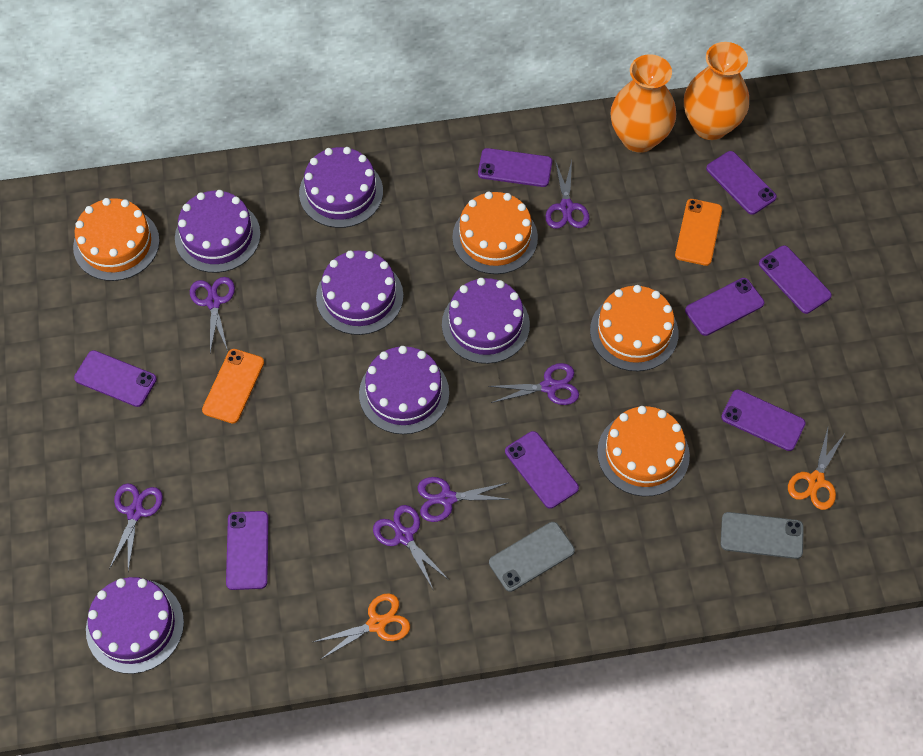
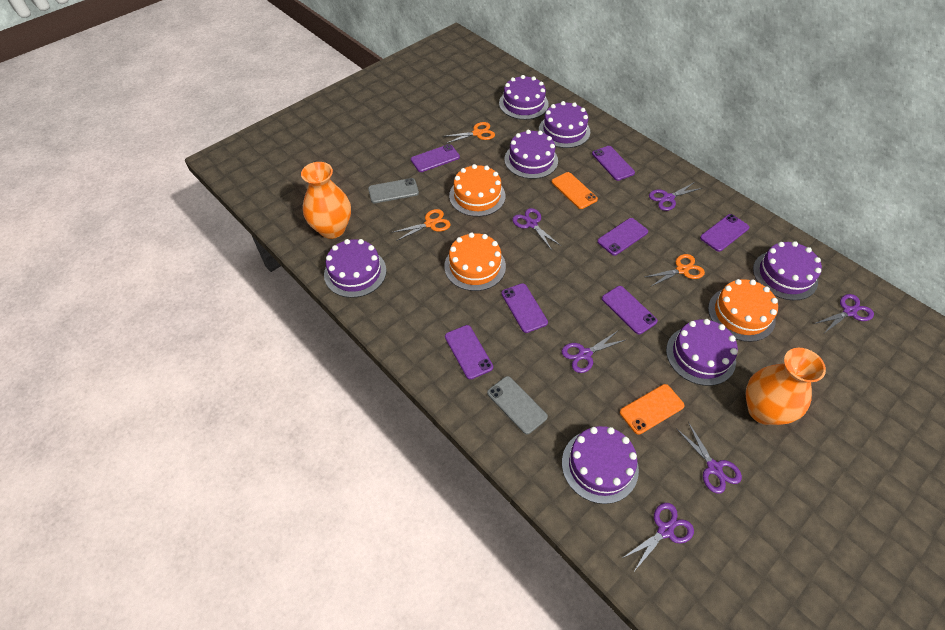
orange cake: 4 -> 3
orange scissors: 2 -> 3
purple cake: 6 -> 7
purple phone: 8 -> 7

